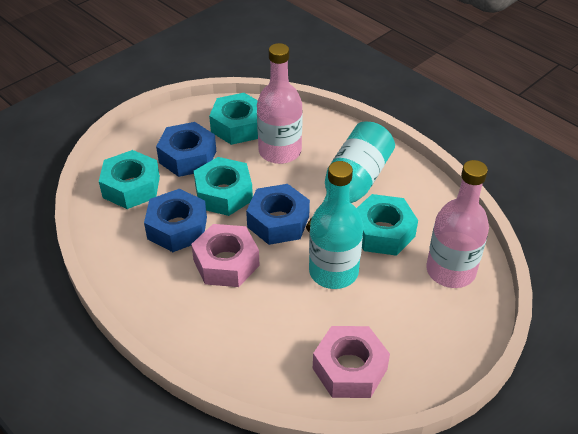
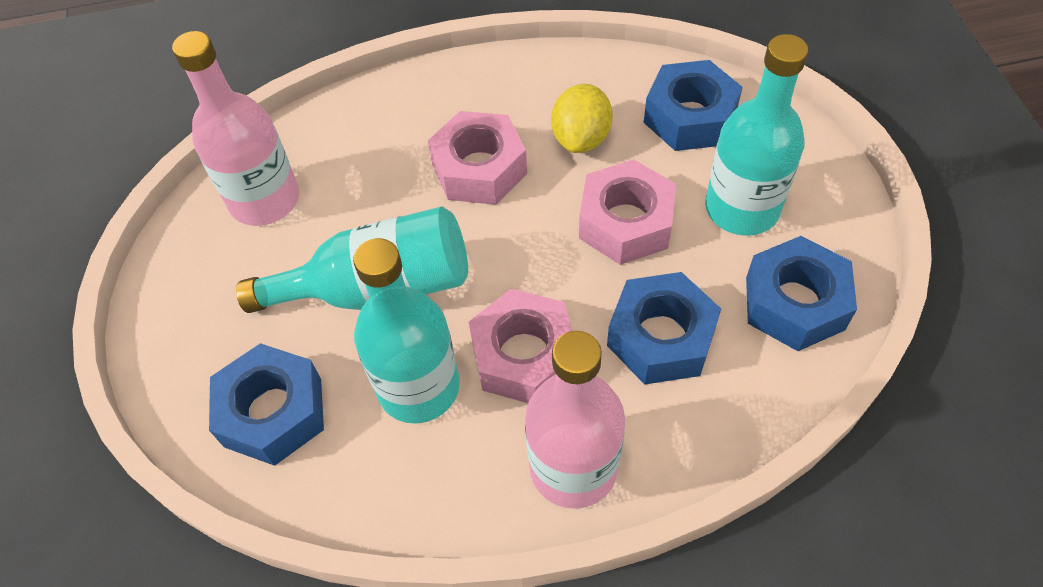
blue nut: 3 -> 4
pink nut: 2 -> 3
turquoise bottle: 2 -> 3
turquoise nut: 4 -> 0
yellow lemon: 0 -> 1

